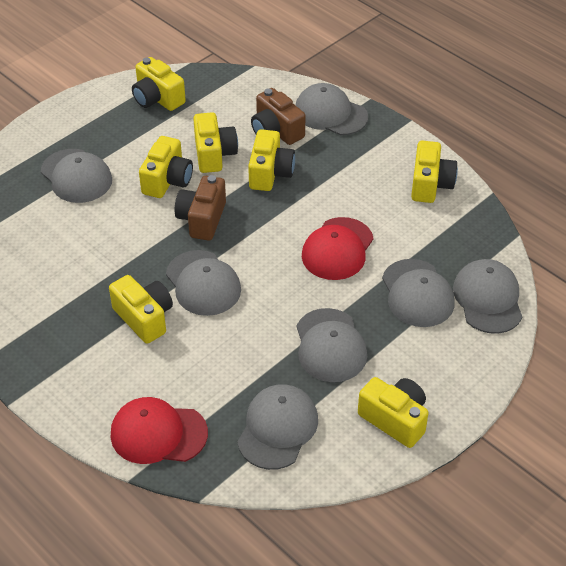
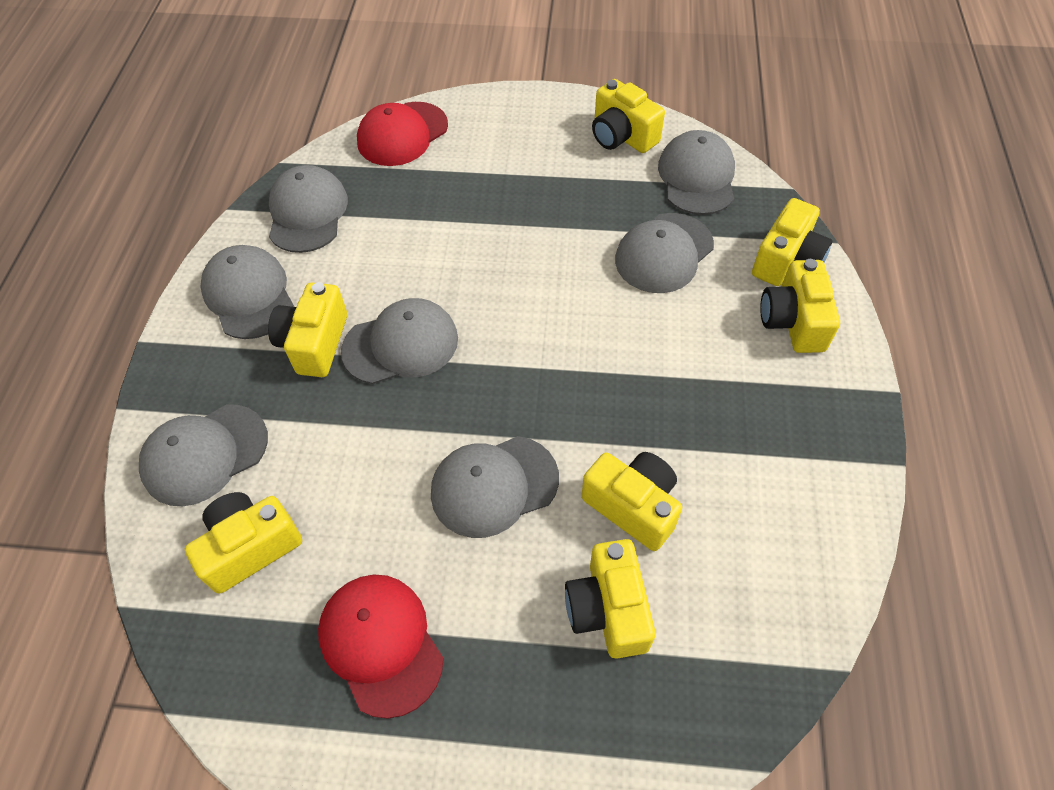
brown camera: 2 -> 0

